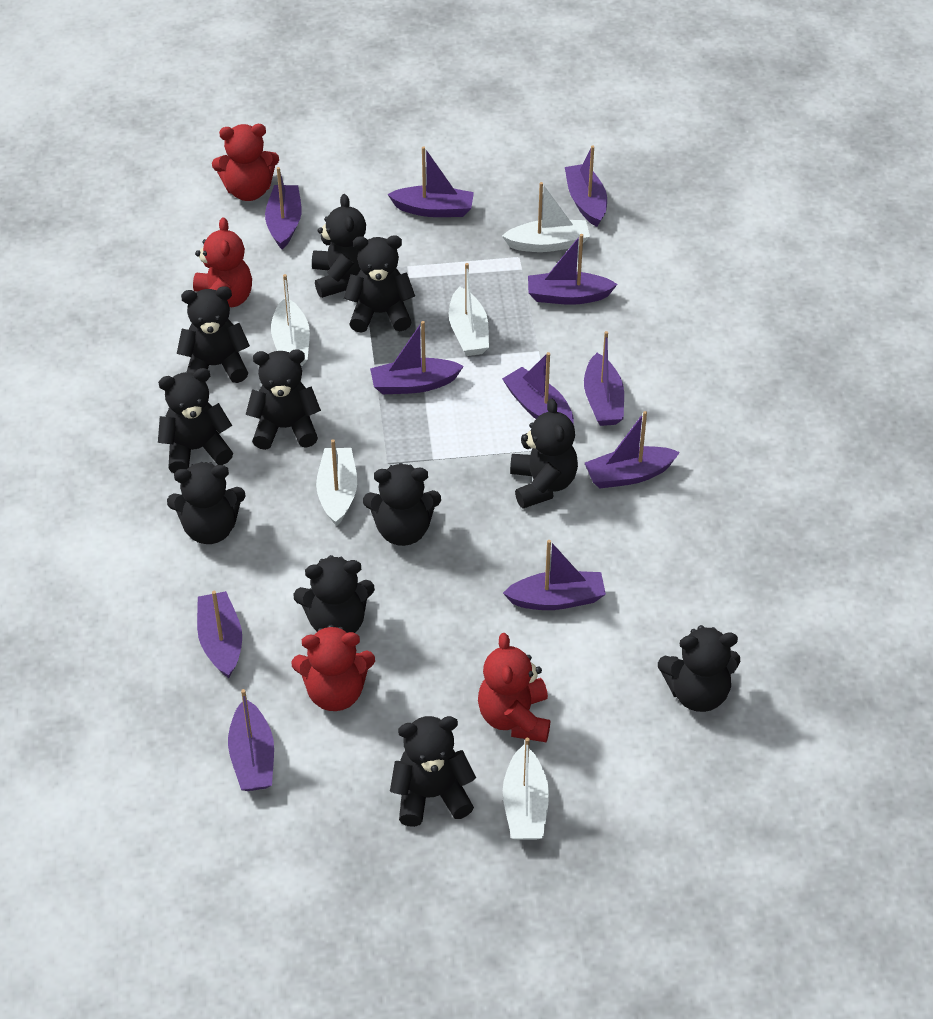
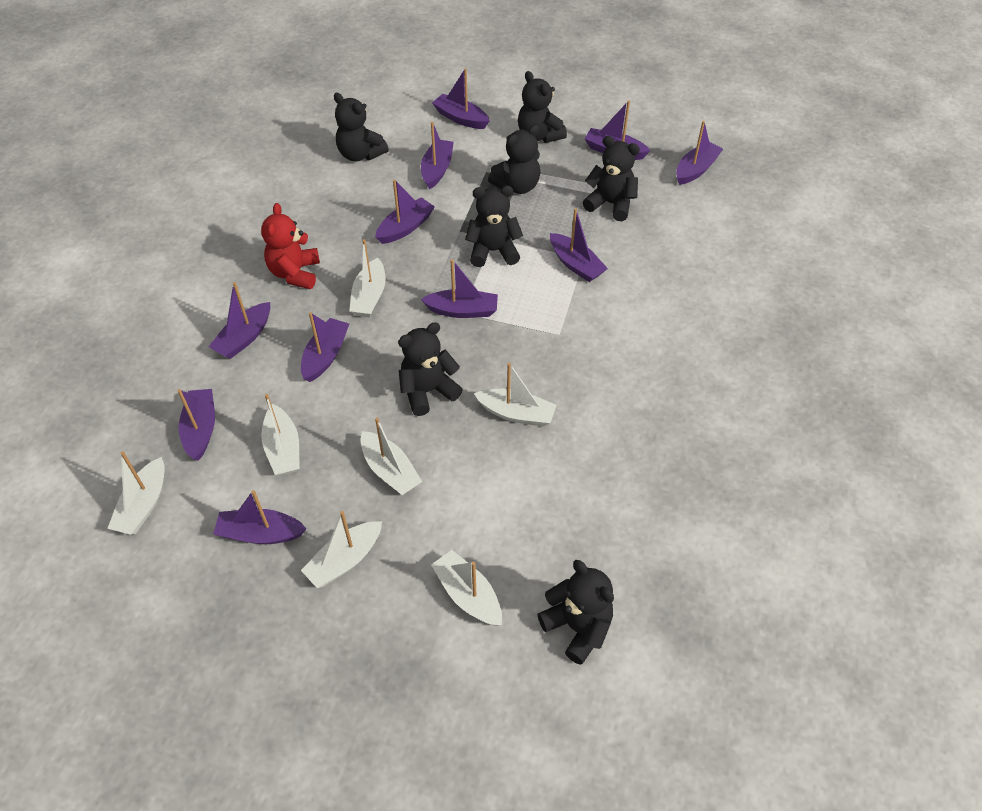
black teddy bear: 11 -> 7
red teddy bear: 4 -> 1
white boat: 5 -> 7

